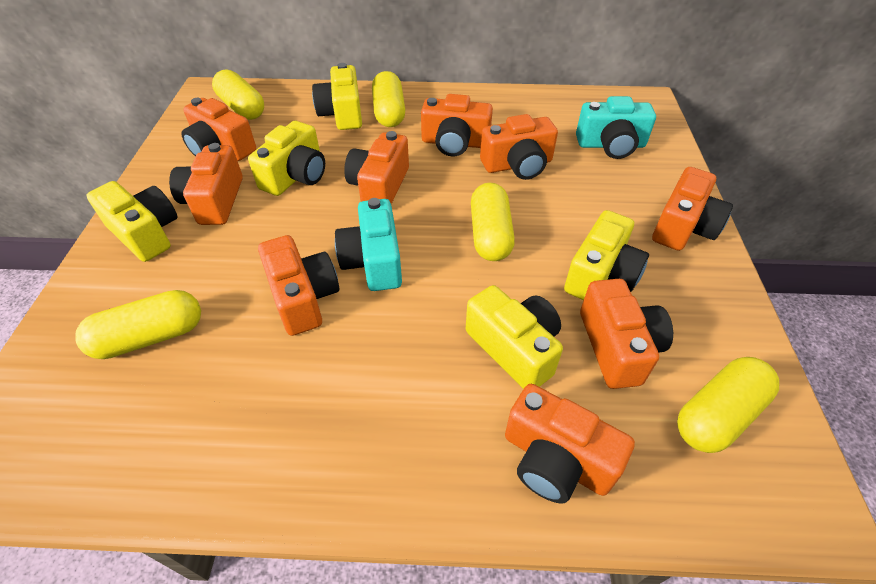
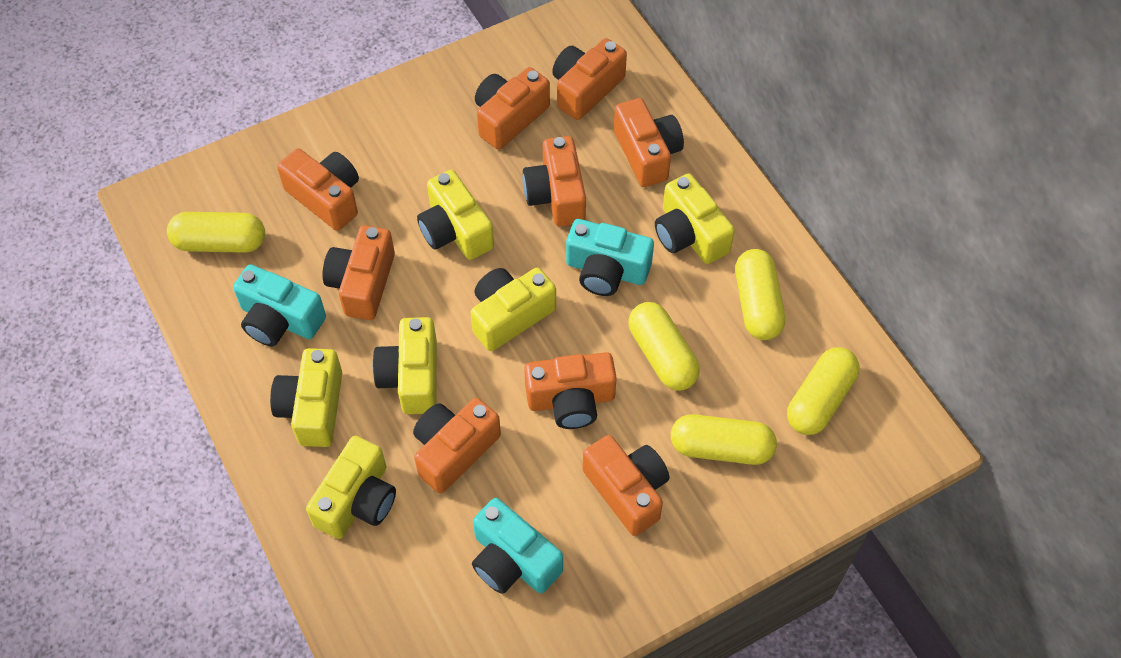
turquoise camera: 2 -> 3
yellow camera: 5 -> 6

